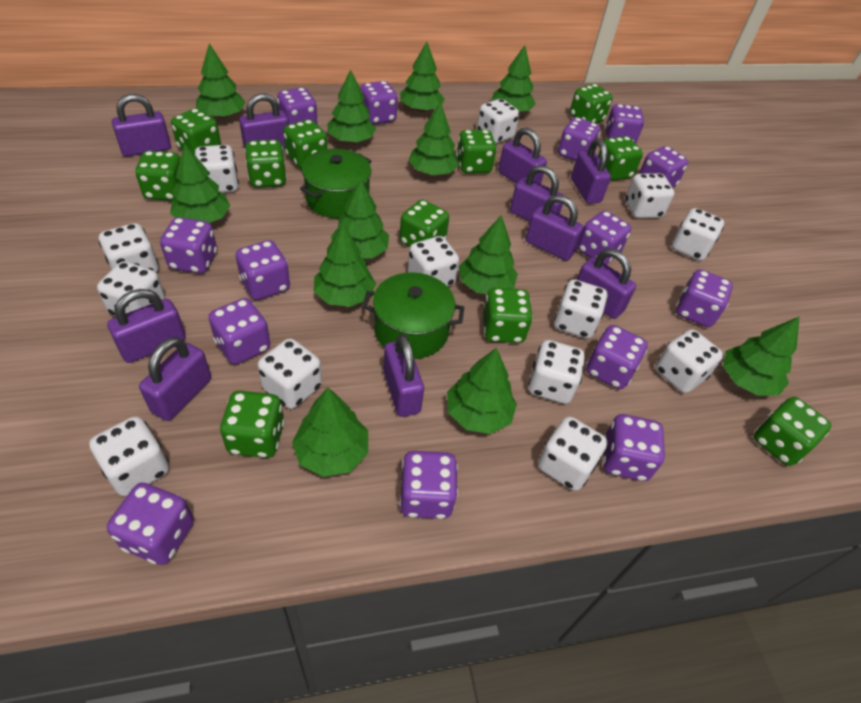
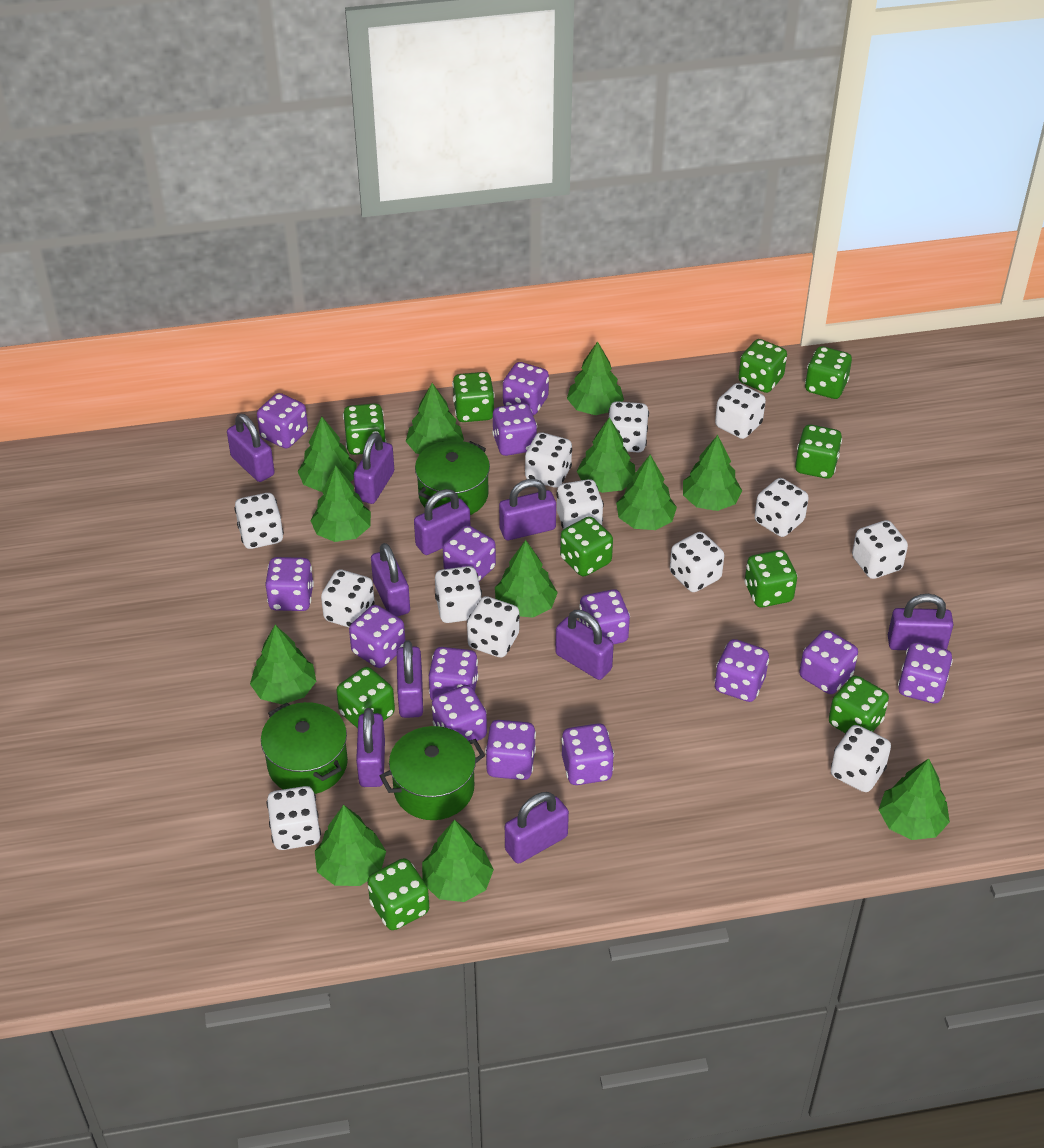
green dice: 11 -> 10
green pot: 2 -> 3

